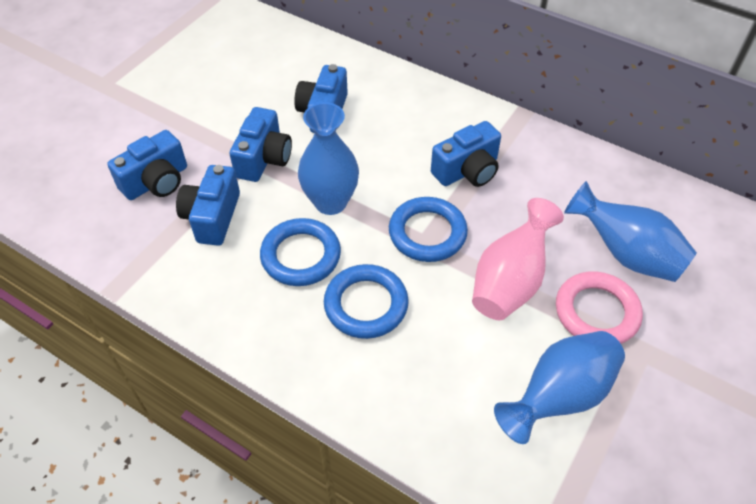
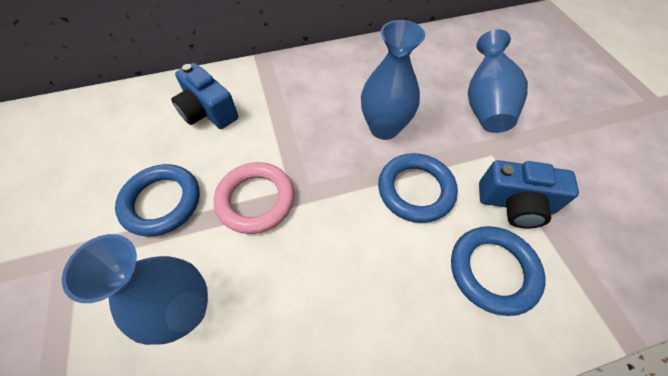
blue camera: 5 -> 2
pink vase: 1 -> 0

